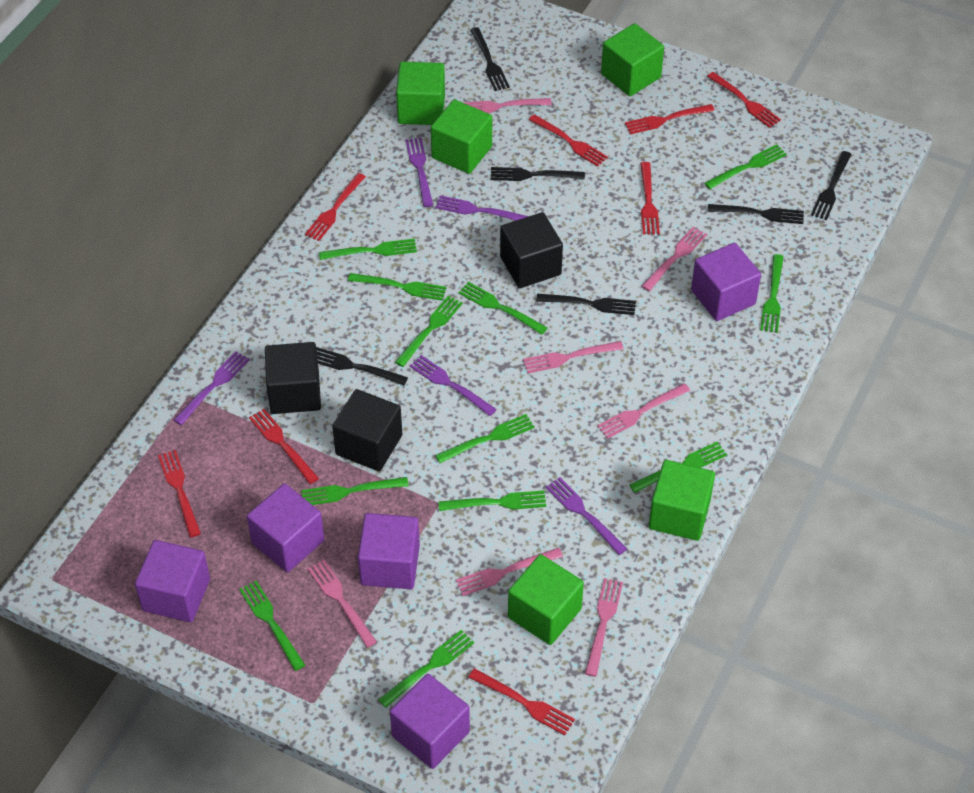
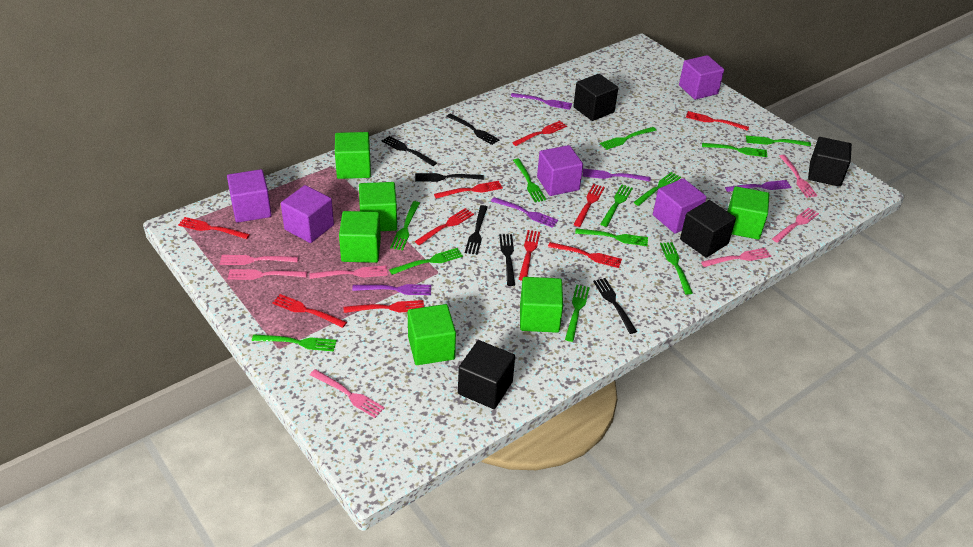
black cube: 3 -> 4
green cube: 5 -> 6
red fork: 8 -> 10

